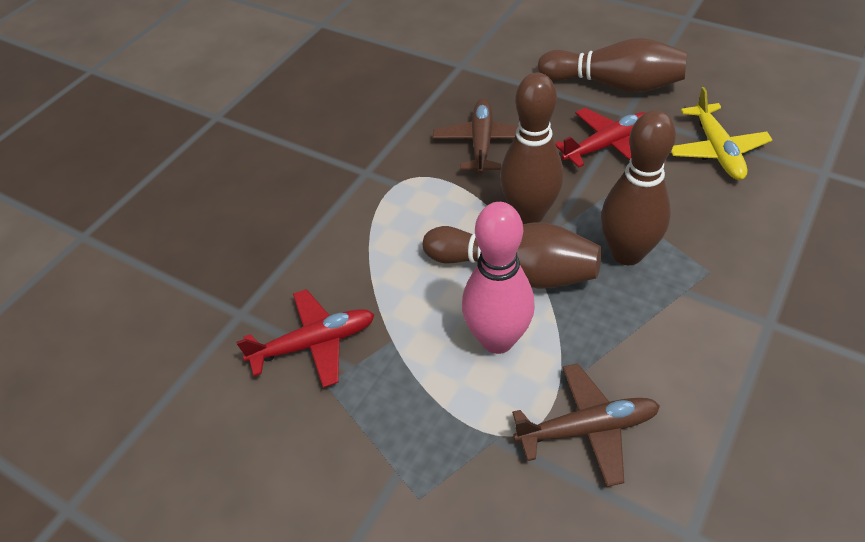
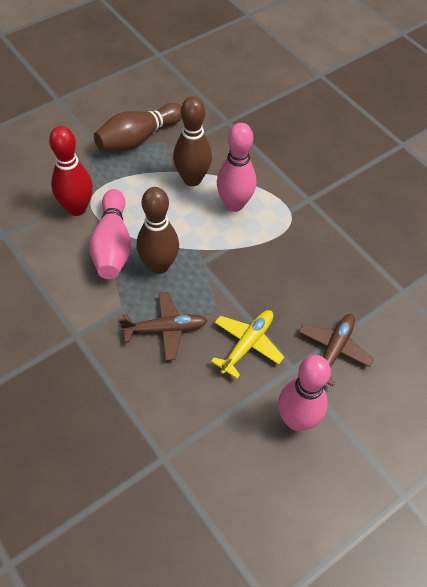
brown bowling pin: 4 -> 3
pink bowling pin: 1 -> 3
red bowling pin: 0 -> 1
red plane: 2 -> 0

